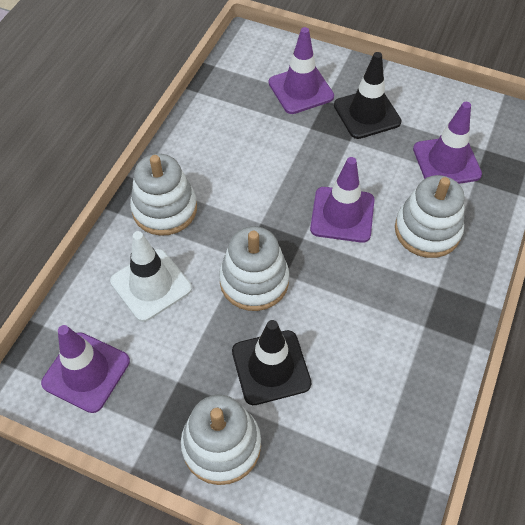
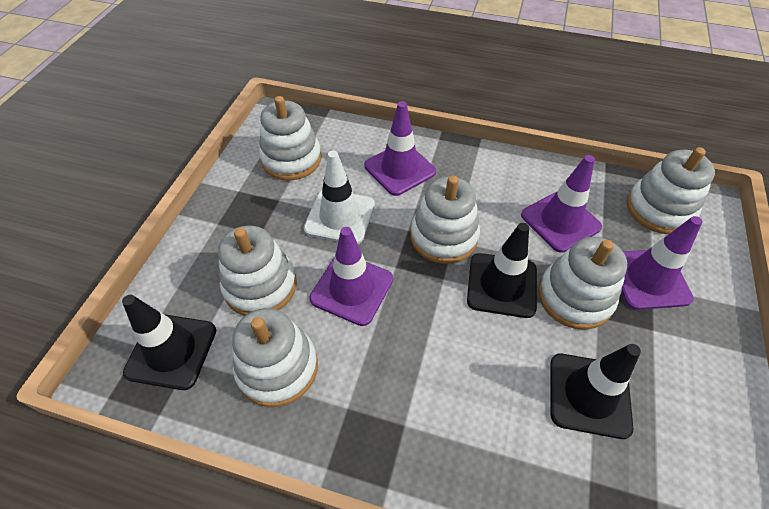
black traffic cone: 2 -> 3
white stacking toy: 4 -> 6

